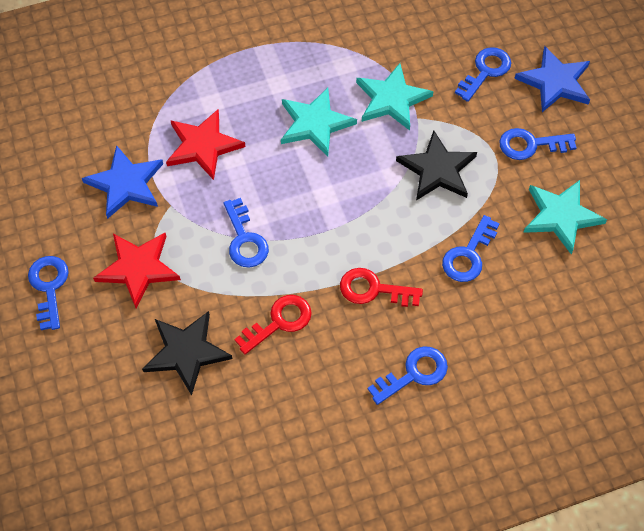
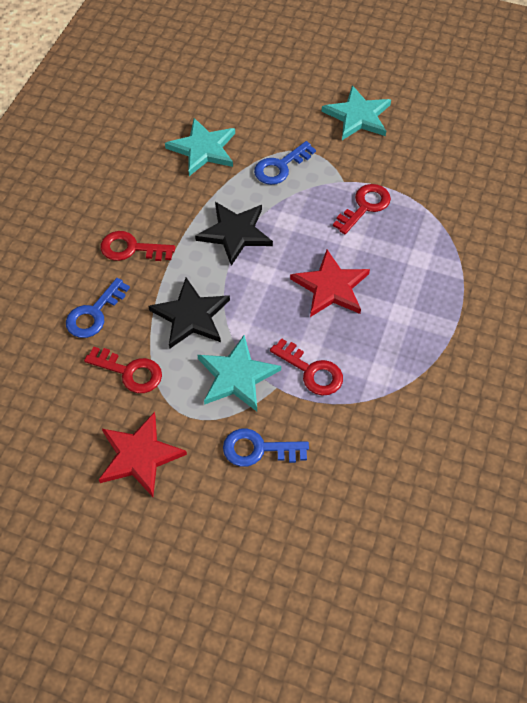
blue key: 6 -> 3
blue star: 2 -> 0
red key: 2 -> 4

